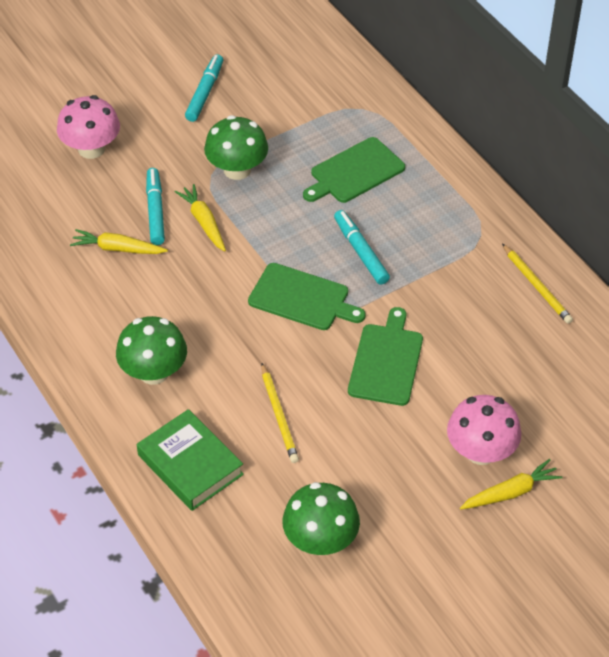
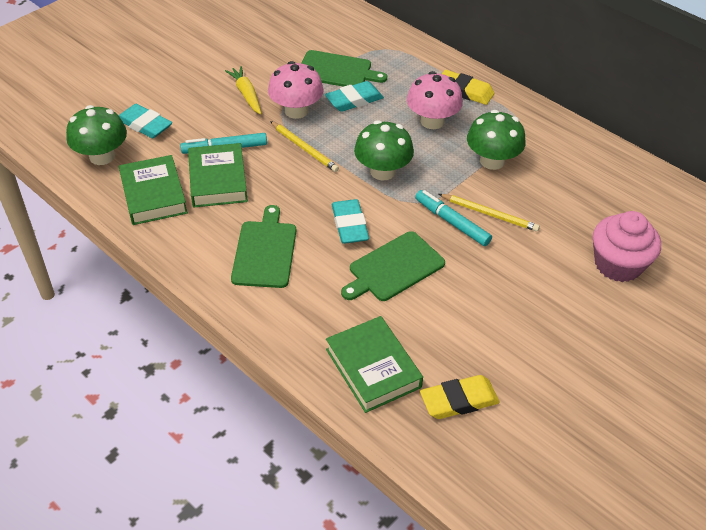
green book: 1 -> 3
pink cupcake: 0 -> 1
turquoise eraser: 0 -> 3
turquoise marker: 3 -> 2
yellow carrot: 3 -> 1
yellow eraser: 0 -> 2

